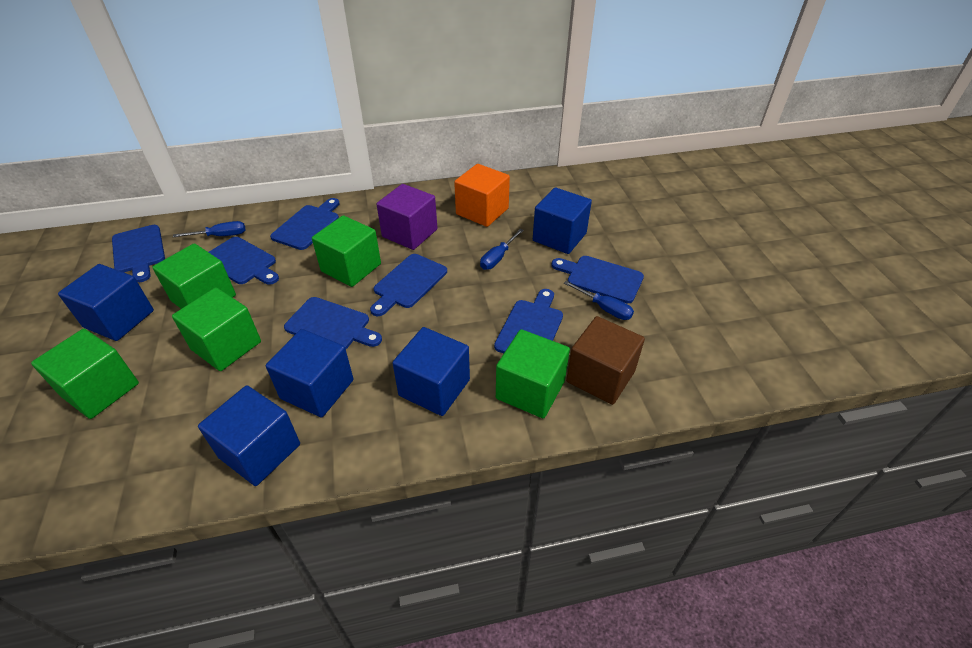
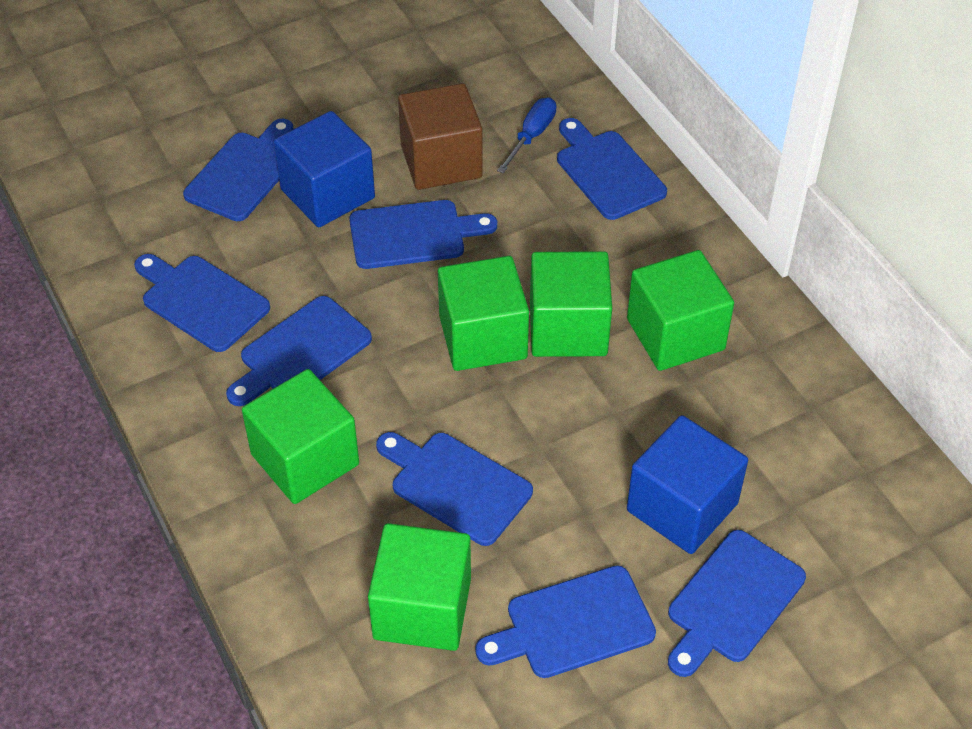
blue cube: 5 -> 2
blue cutting board: 7 -> 8
blue screwdriver: 3 -> 1
orange cube: 1 -> 0
purple cube: 1 -> 0

